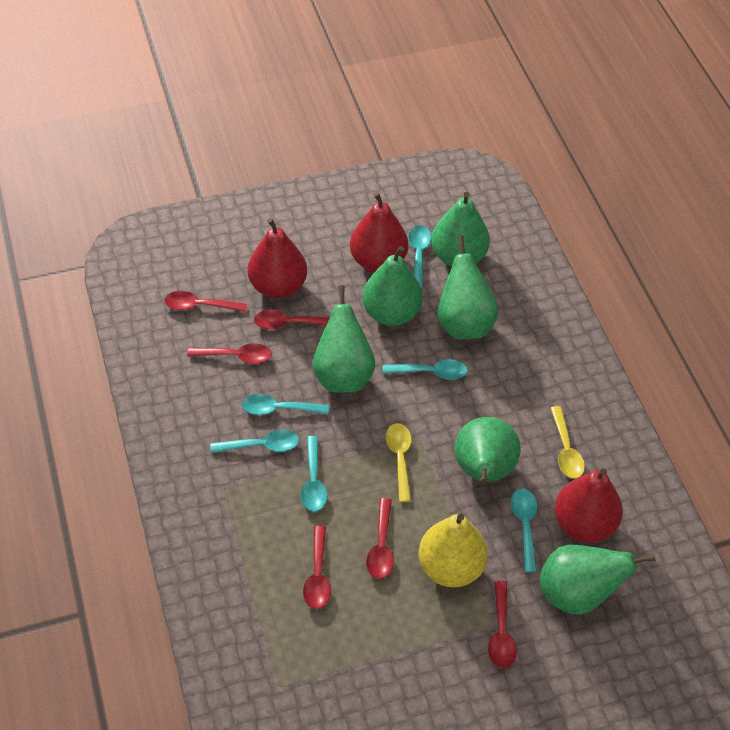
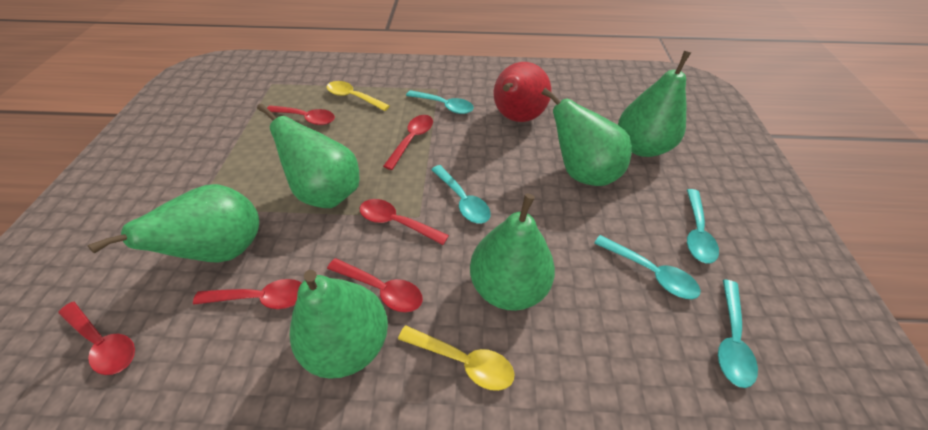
red pear: 3 -> 1
turquoise spoon: 6 -> 5
yellow pear: 1 -> 0

